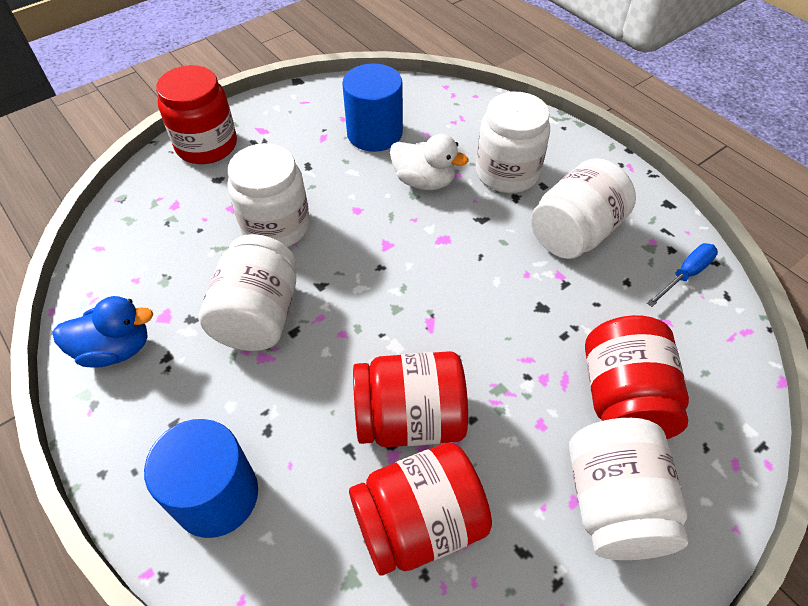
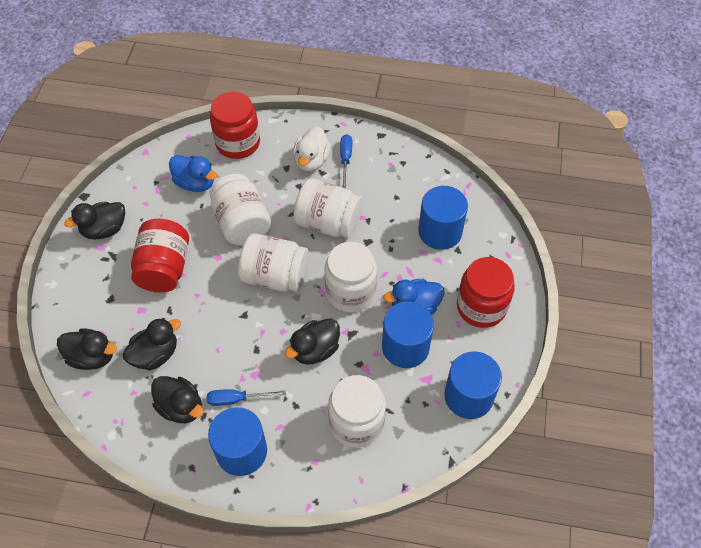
black duck: 0 -> 5
blue cylinder: 2 -> 4
blue duck: 1 -> 2
blue screwdriver: 1 -> 2
red jar: 4 -> 3

